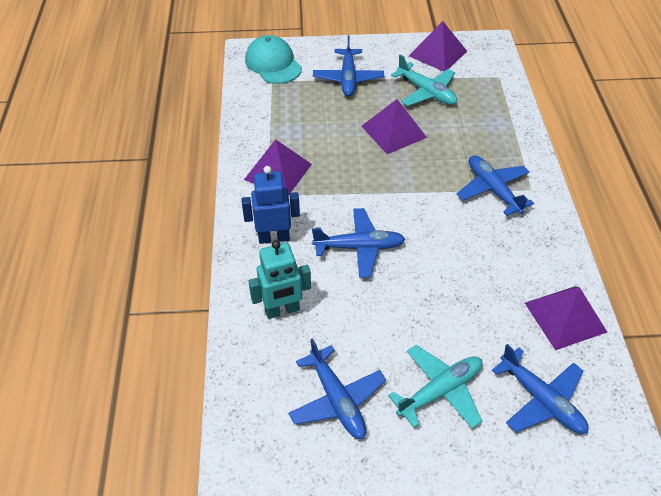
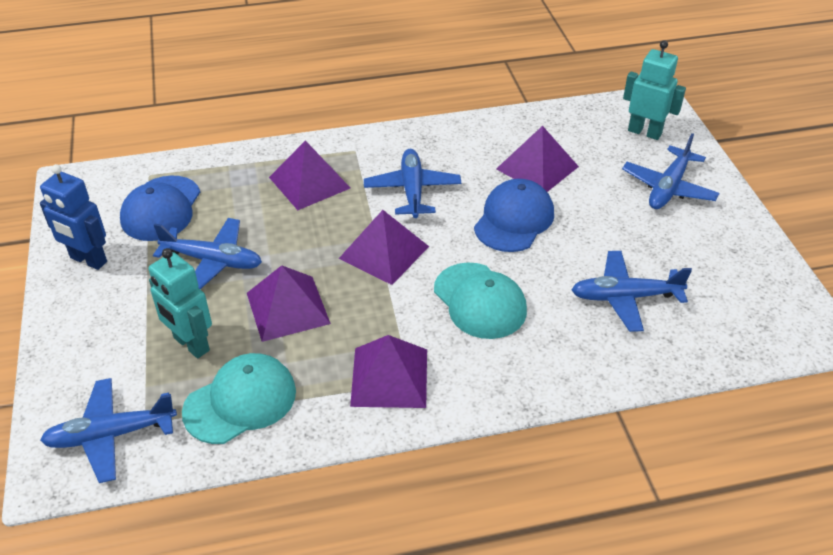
blue cap: 0 -> 2
purple pyramid: 4 -> 5
turquoise cap: 1 -> 2
turquoise plane: 2 -> 0
turquoise robot: 1 -> 2

